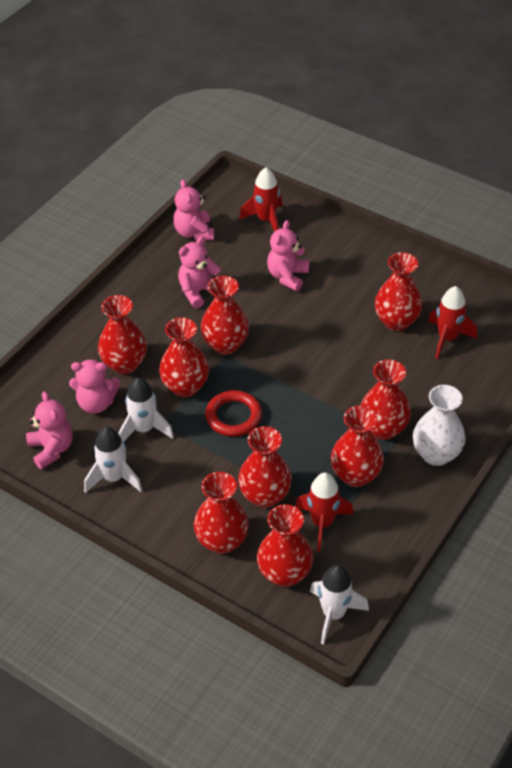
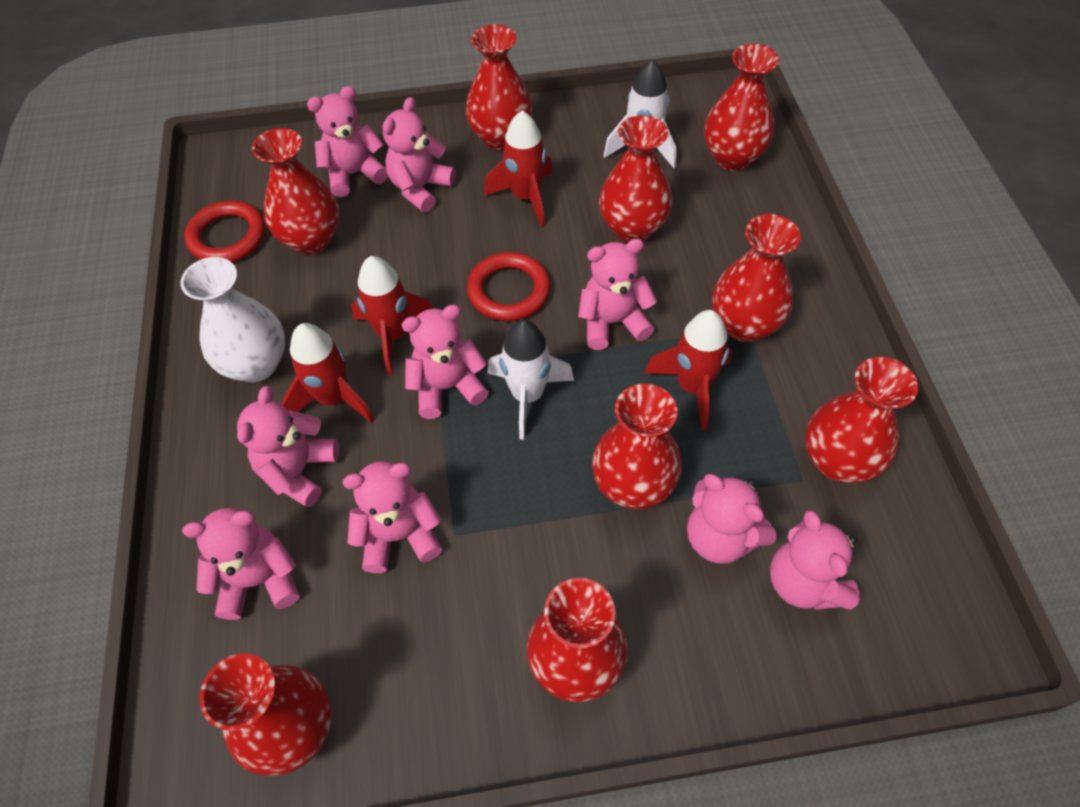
pink teddy bear: 5 -> 9
red ring: 1 -> 2
red rocket: 3 -> 4
white rocket: 3 -> 2

